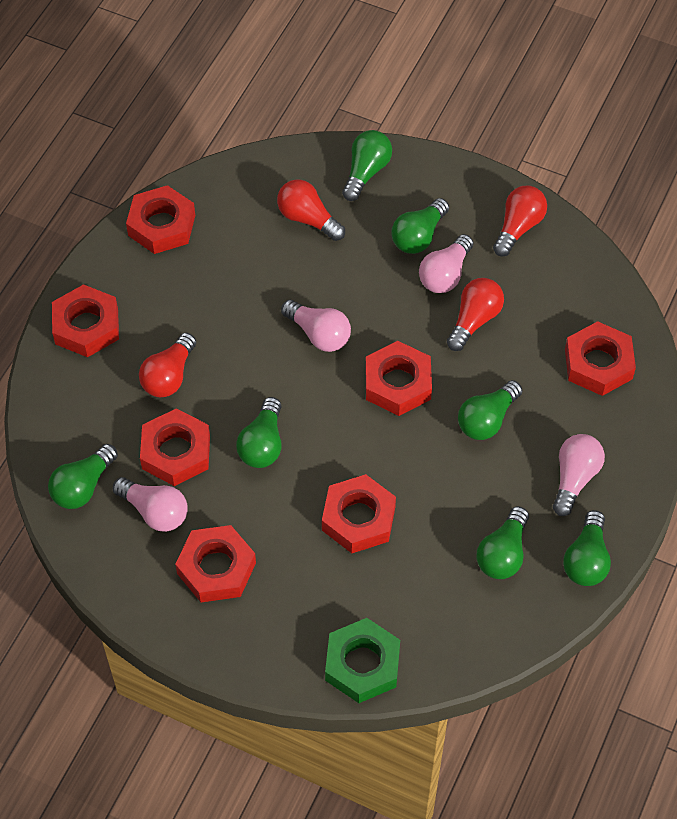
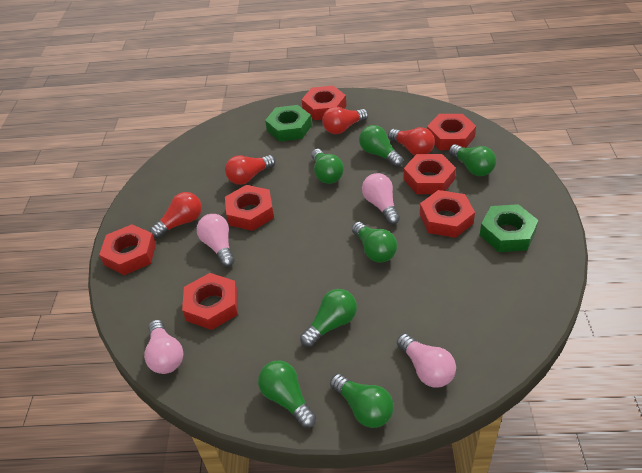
green nut: 1 -> 2

